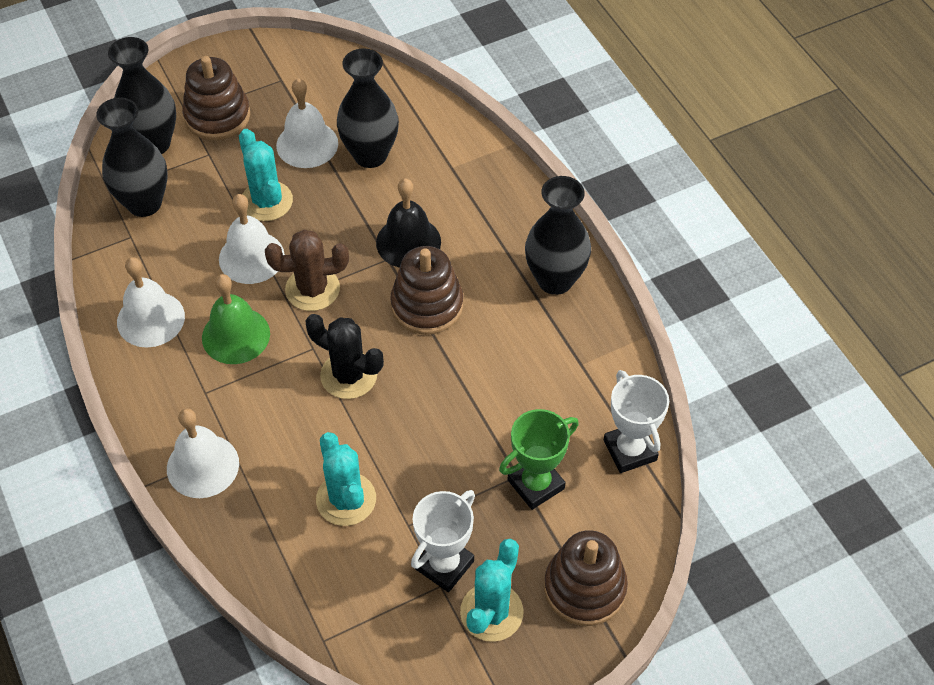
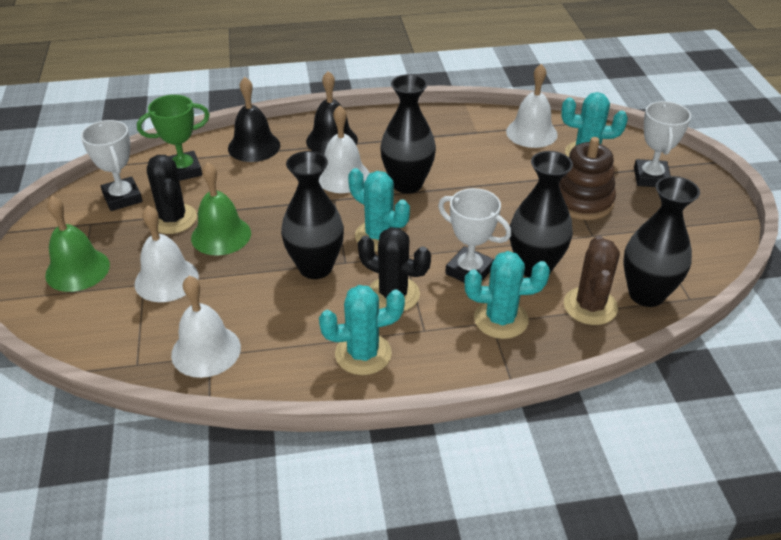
black bell: 1 -> 2
black cactus: 1 -> 2
brown stacking toy: 3 -> 1
green bell: 1 -> 2
turquoise cactus: 3 -> 4
white trophy: 2 -> 3

